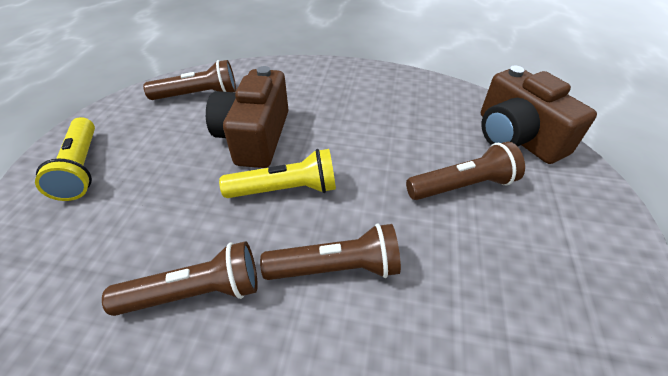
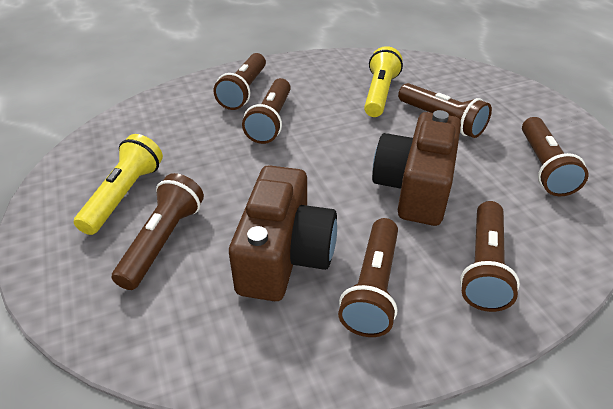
brown flashlight: 4 -> 7

